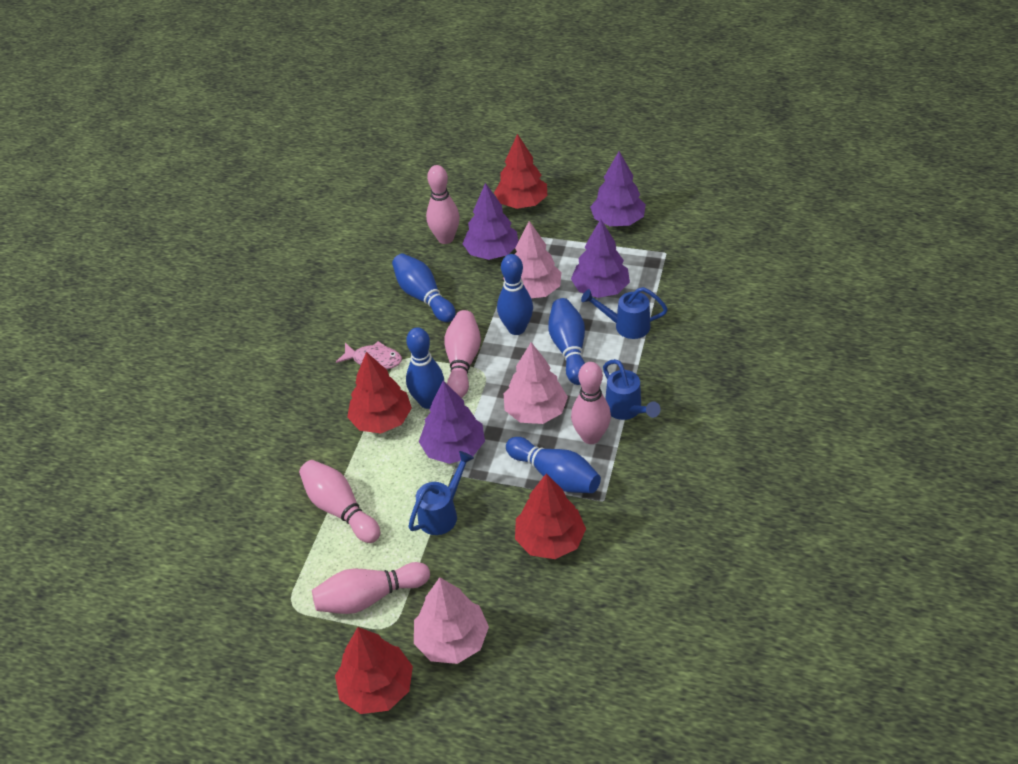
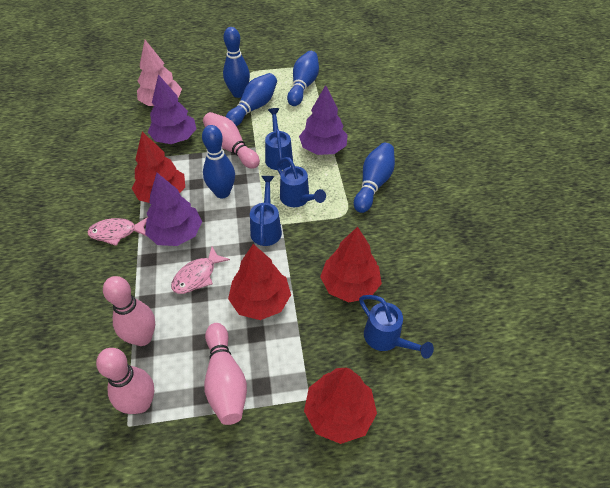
blue watering can: 3 -> 4
pink bowling pin: 5 -> 4
pink fish: 1 -> 2
pink tree: 3 -> 1
purple tree: 4 -> 3

